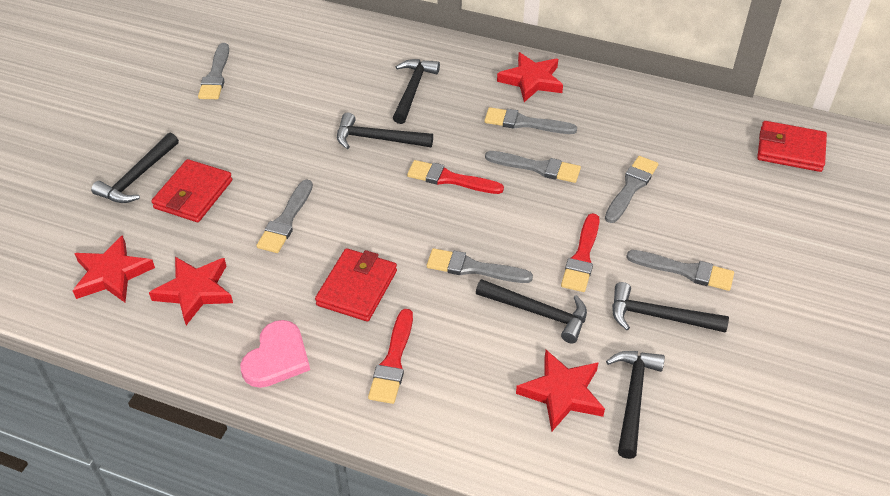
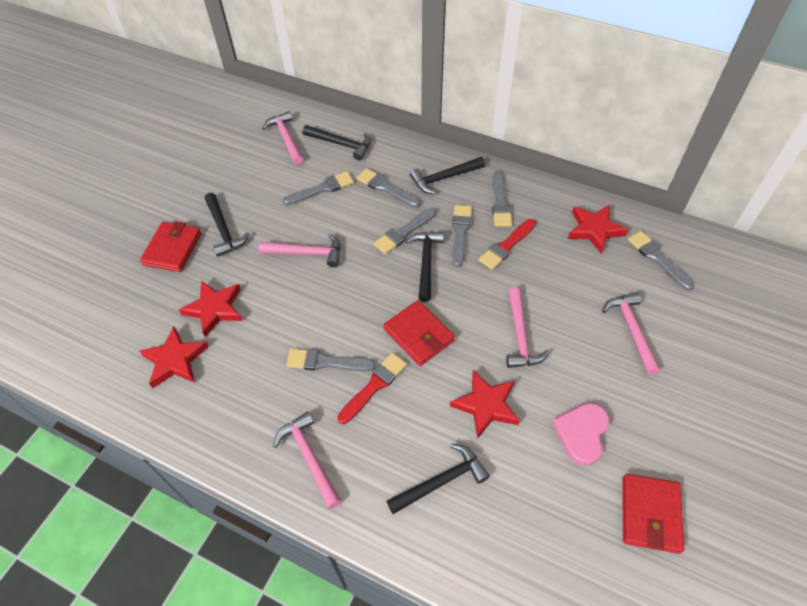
black hammer: 6 -> 5
pink hammer: 0 -> 5
red brush: 3 -> 2

